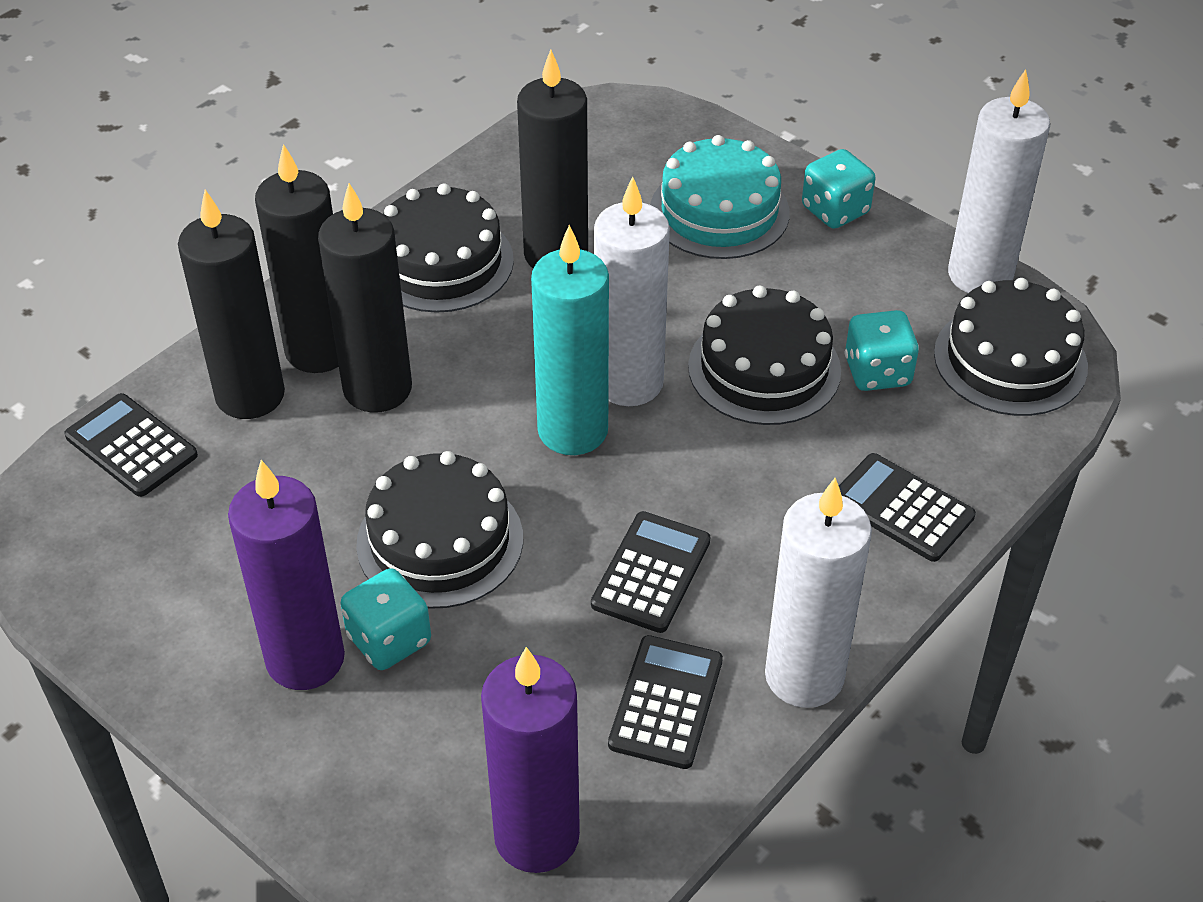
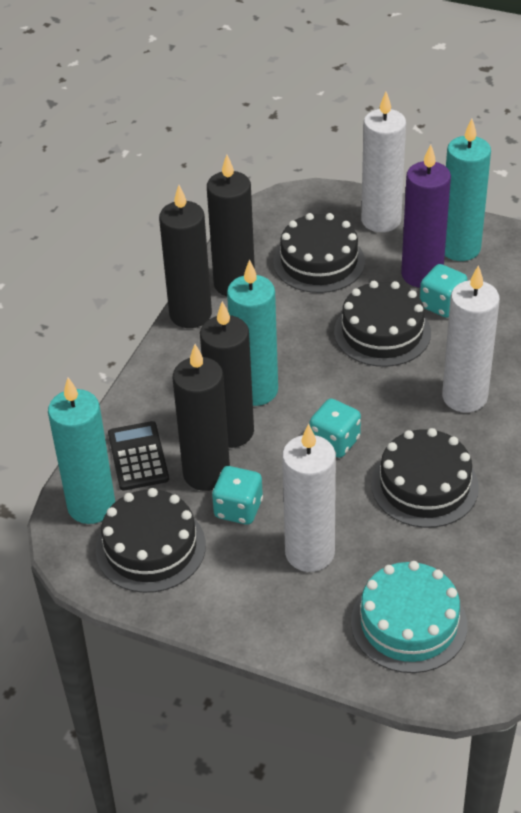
black calculator: 4 -> 1
purple candle: 2 -> 1
turquoise candle: 1 -> 3

